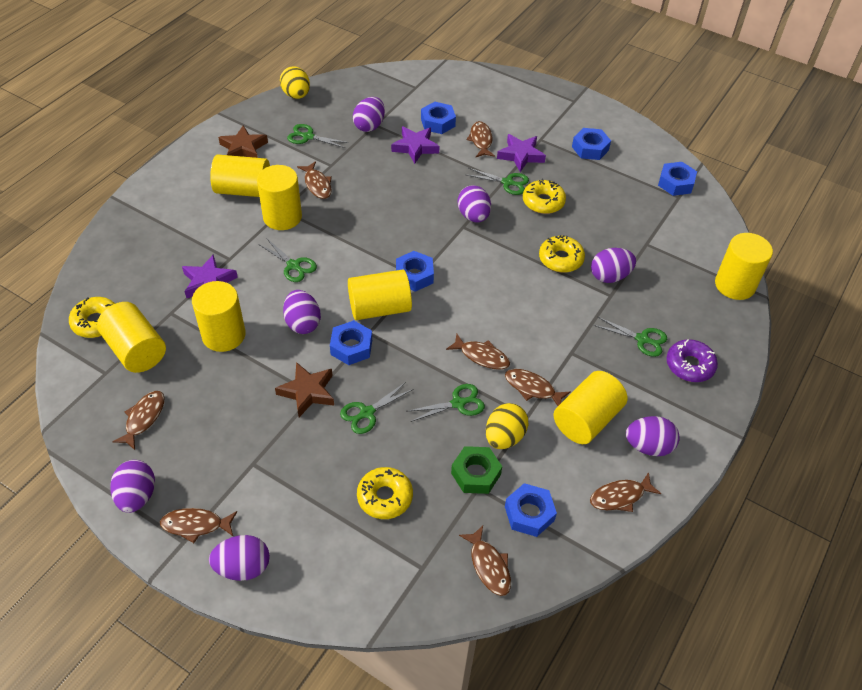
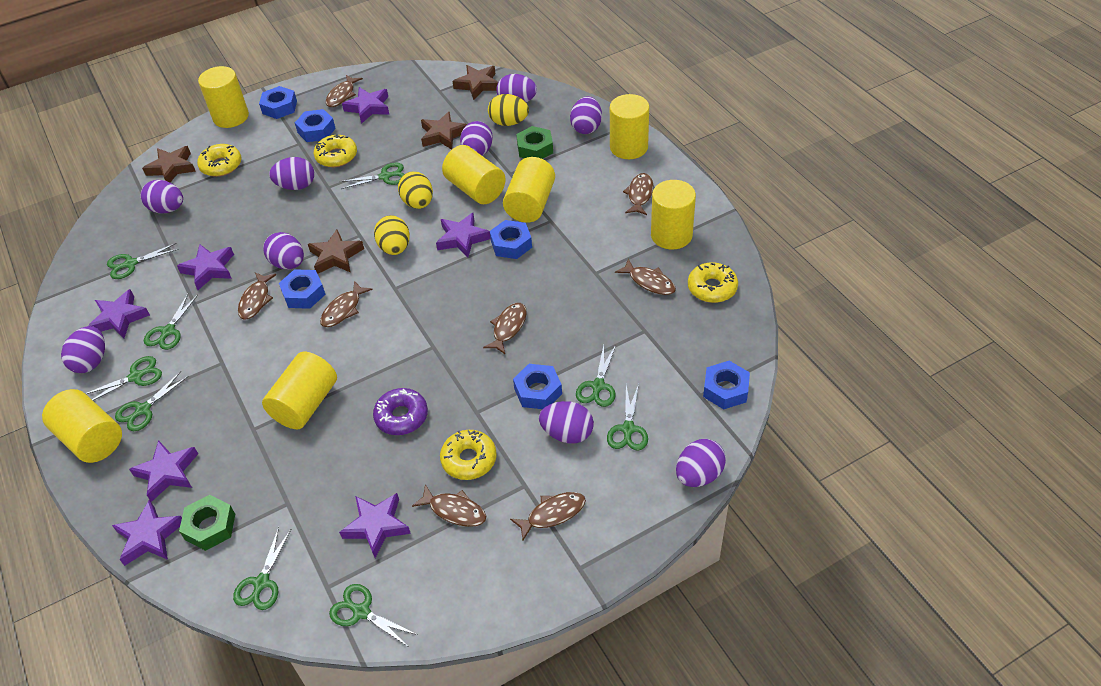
brown star: 2 -> 4
green nut: 1 -> 2
green scissors: 6 -> 9
purple egg: 7 -> 9
purple star: 3 -> 7
yellow egg: 2 -> 3

